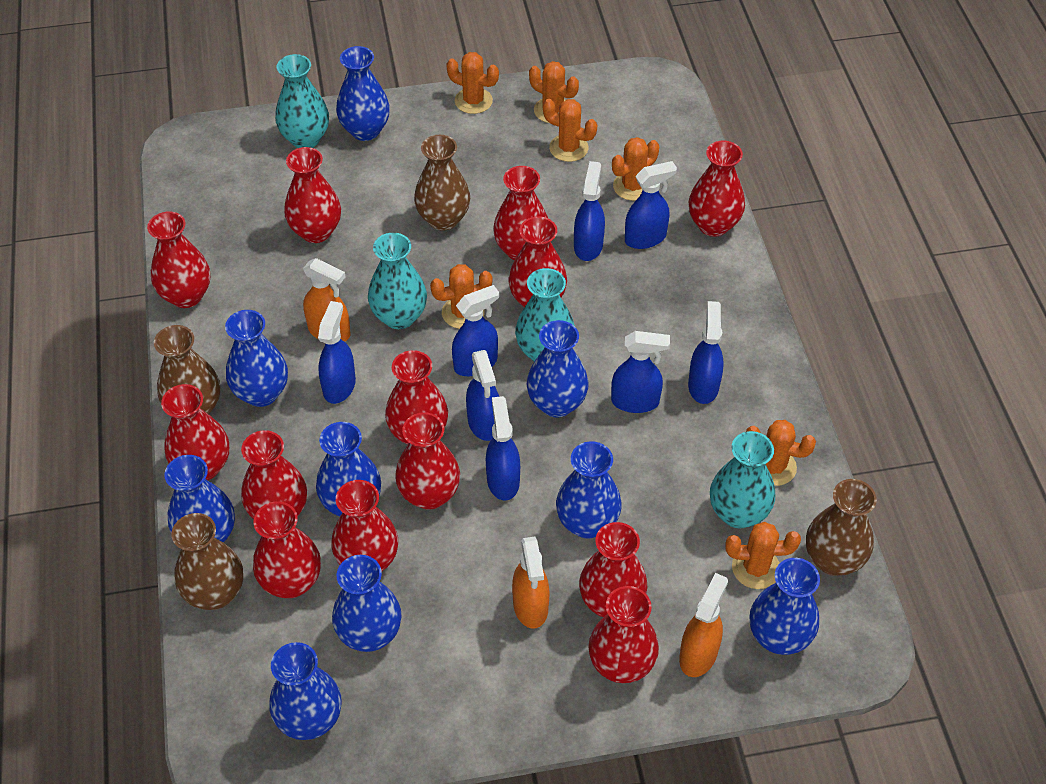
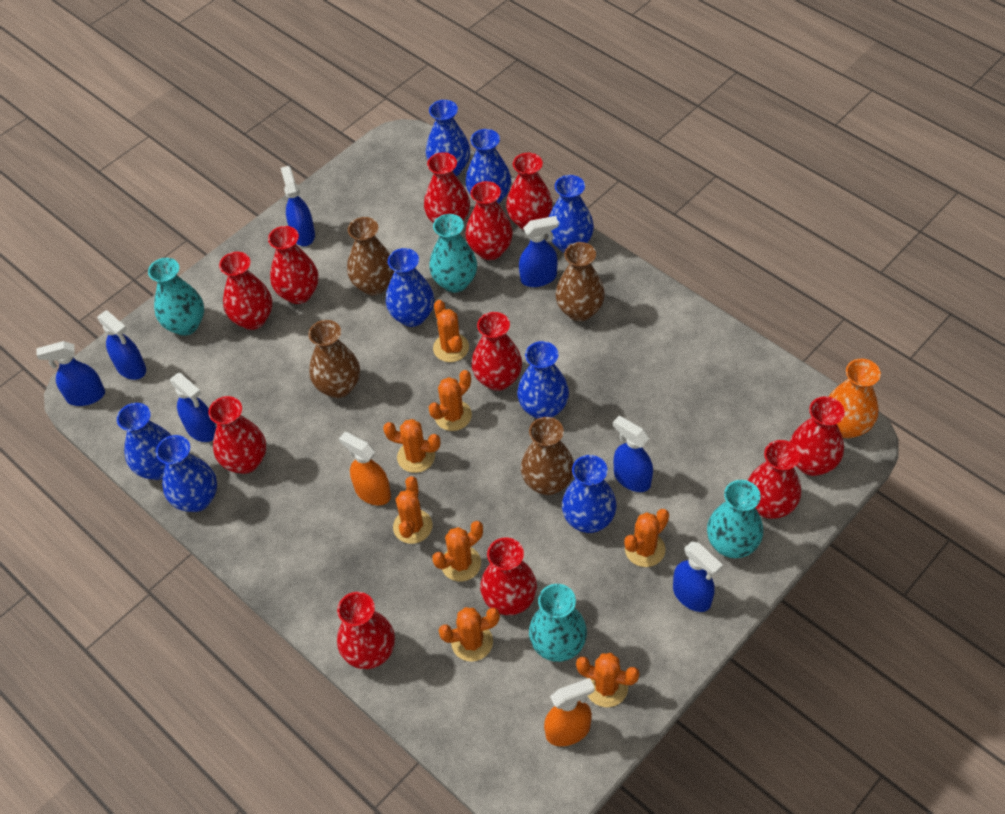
blue spray bottle: 8 -> 7
blue vase: 9 -> 8
orange cactus: 7 -> 8
orange spray bottle: 3 -> 2
orange vase: 0 -> 1
red vase: 13 -> 11

